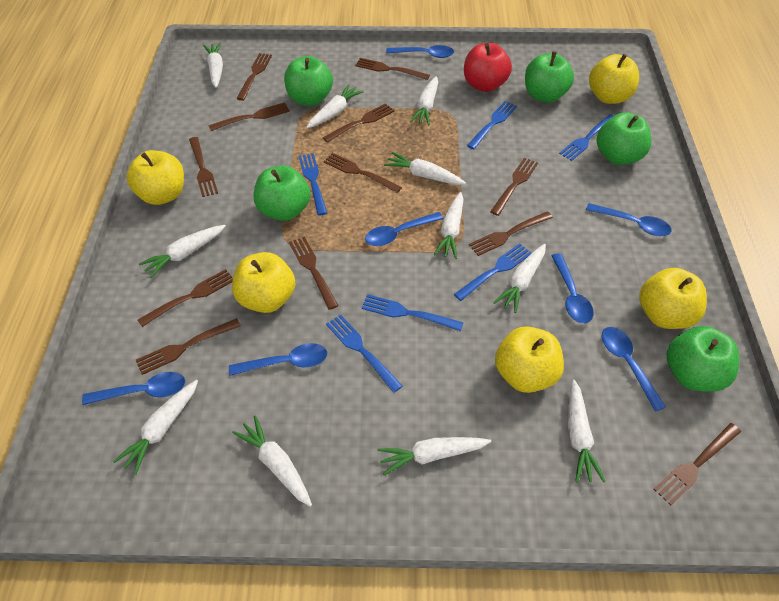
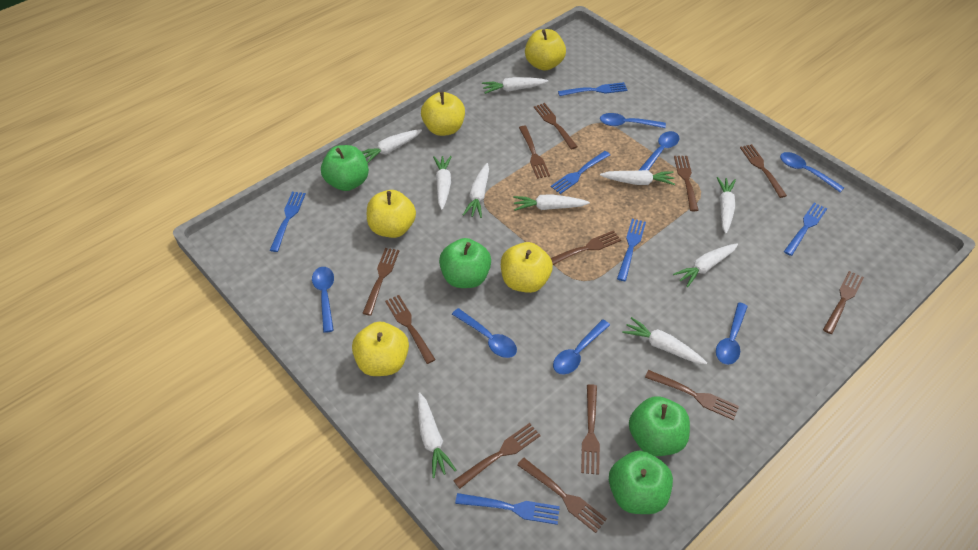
green apple: 5 -> 4
red apple: 1 -> 0
white carrot: 11 -> 10

